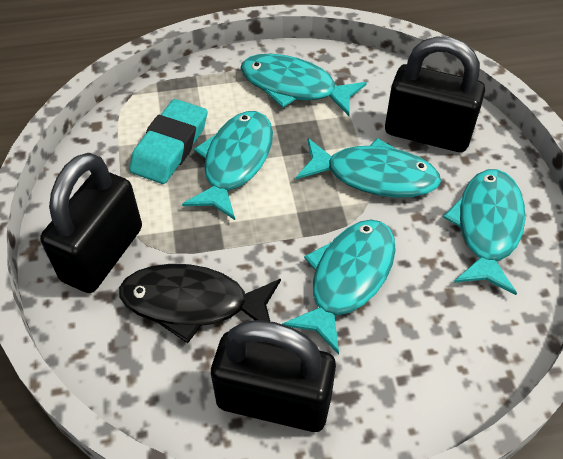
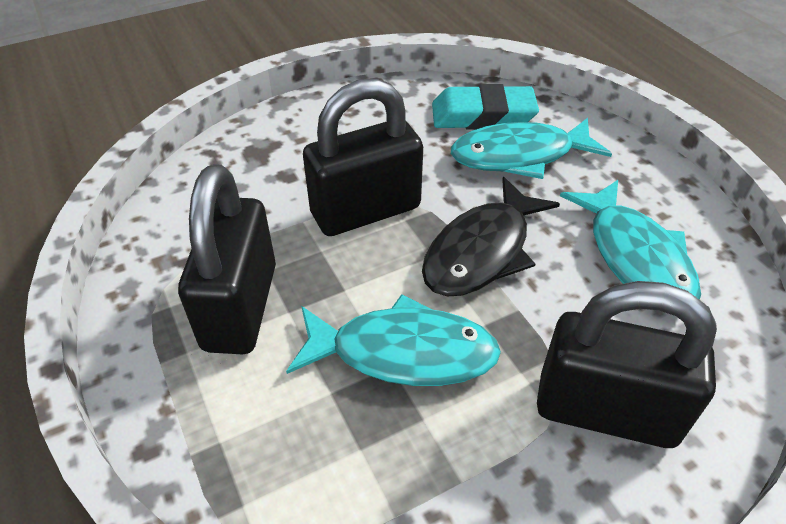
turquoise fish: 5 -> 3

